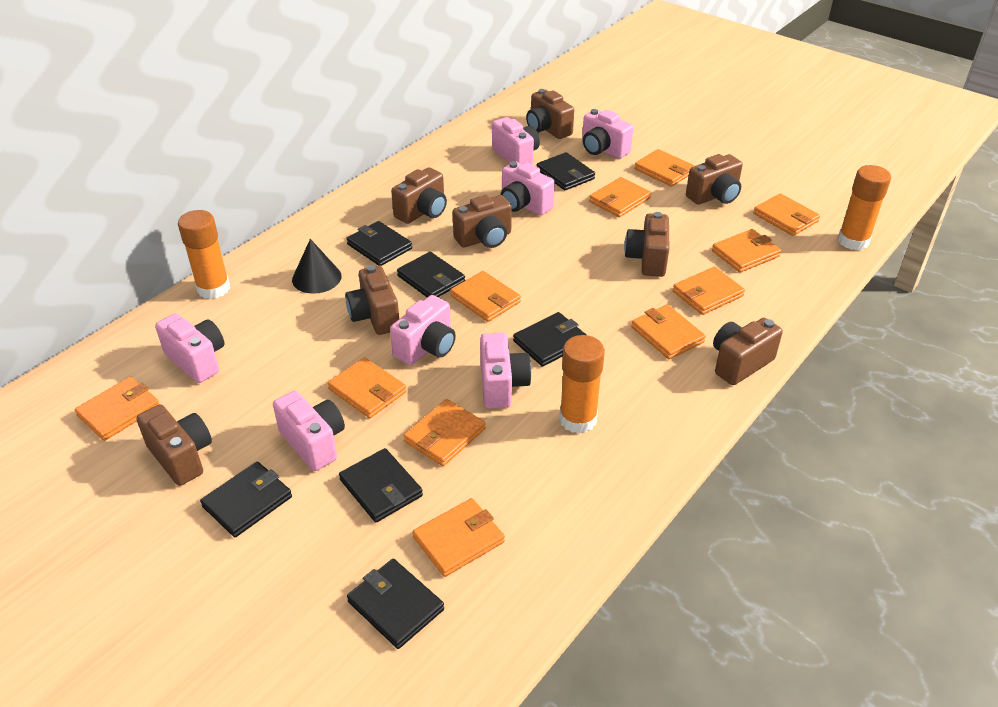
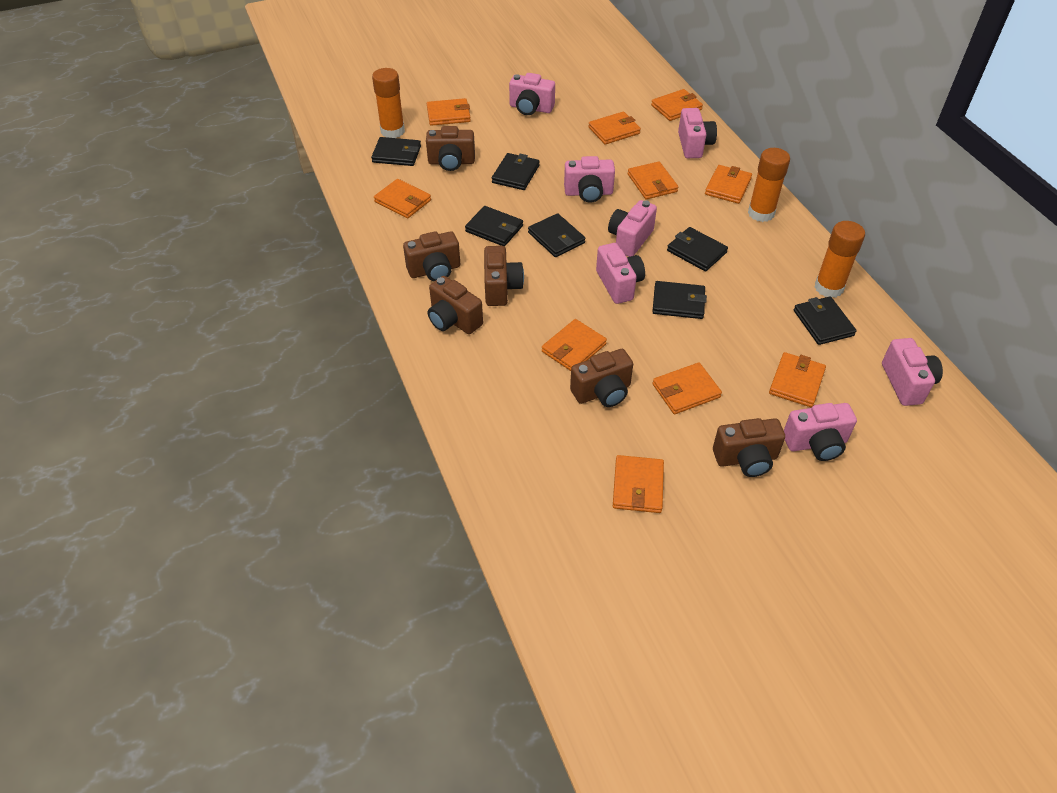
black cone: 1 -> 0
brown camera: 8 -> 6
orange wallet: 11 -> 10

